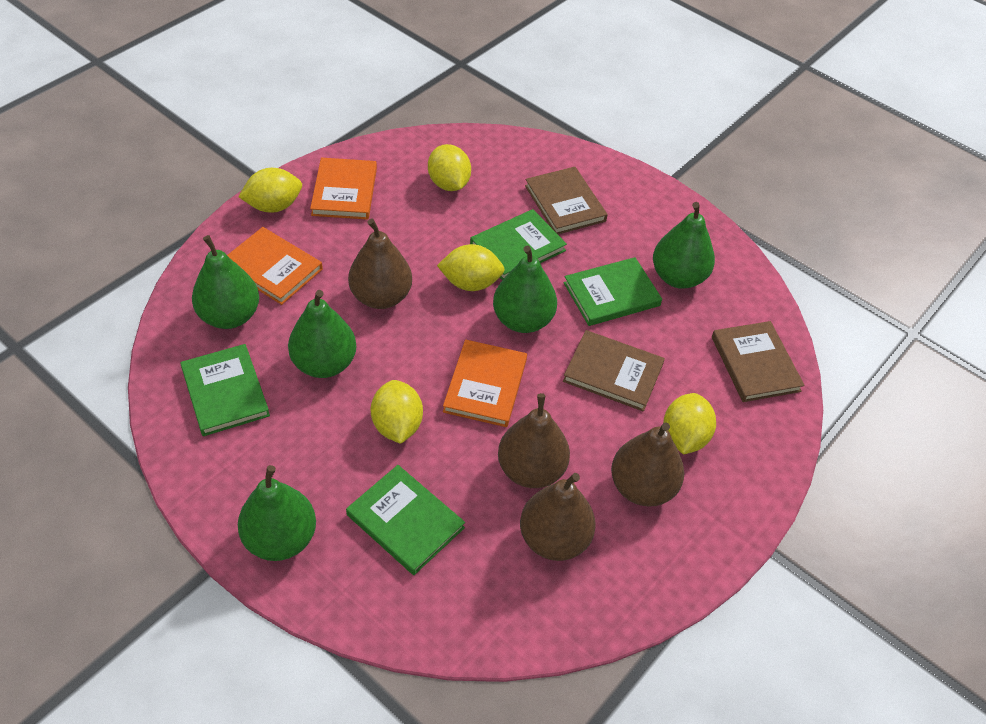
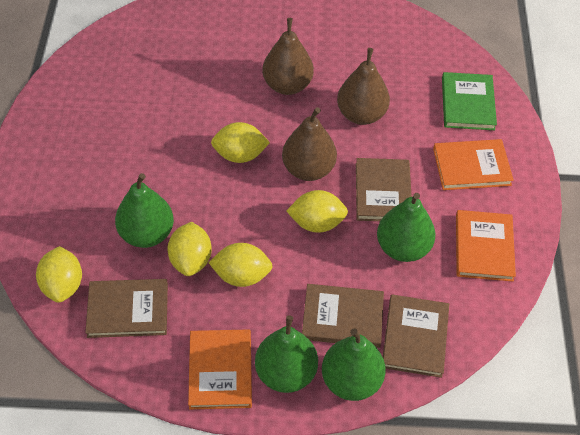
brown book: 3 -> 4
brown pear: 4 -> 3
green book: 4 -> 1
green pear: 5 -> 4

